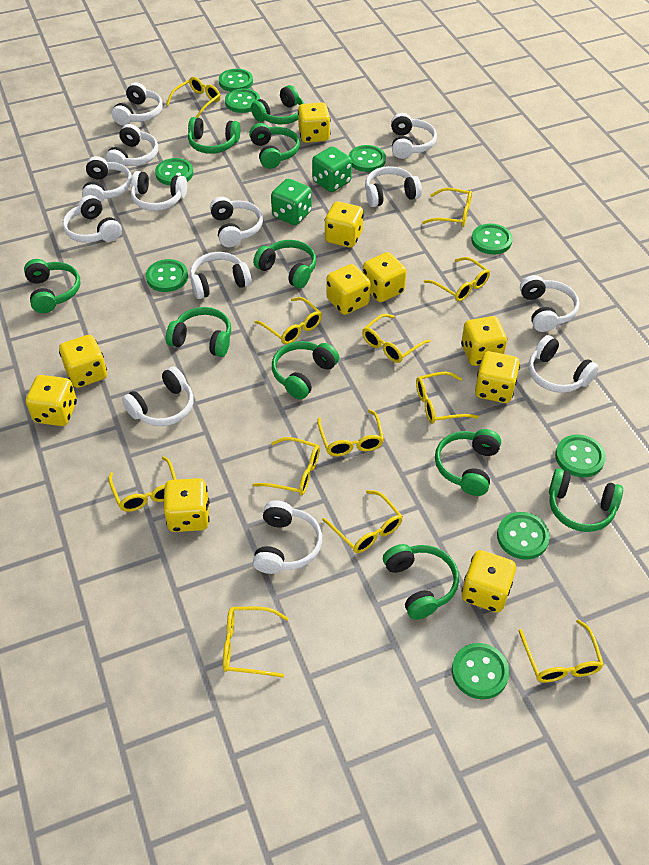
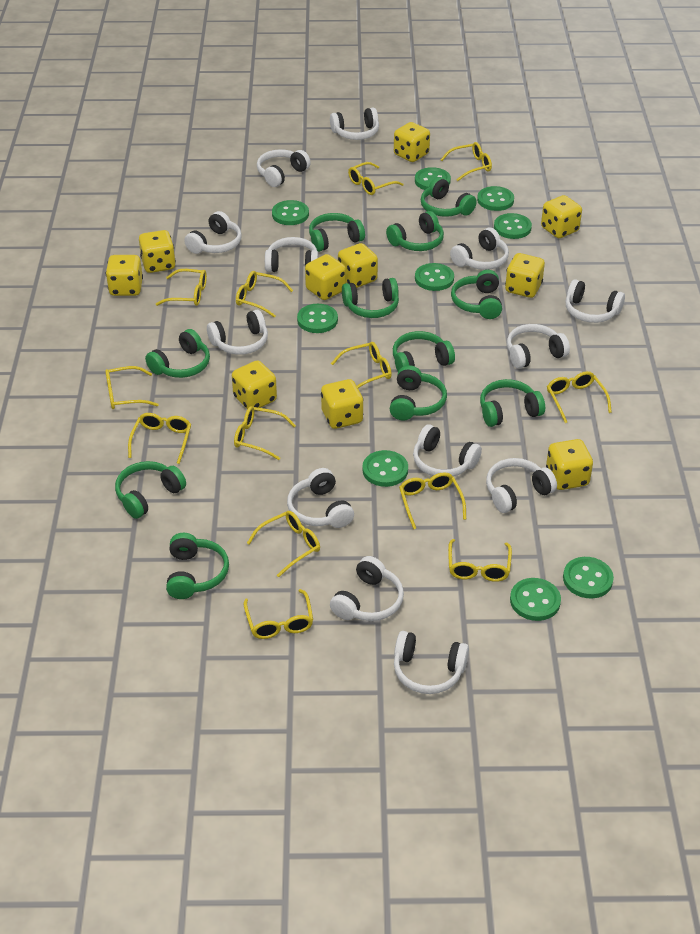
green dice: 2 -> 0
green headphones: 10 -> 11
yellow glasses: 12 -> 13

